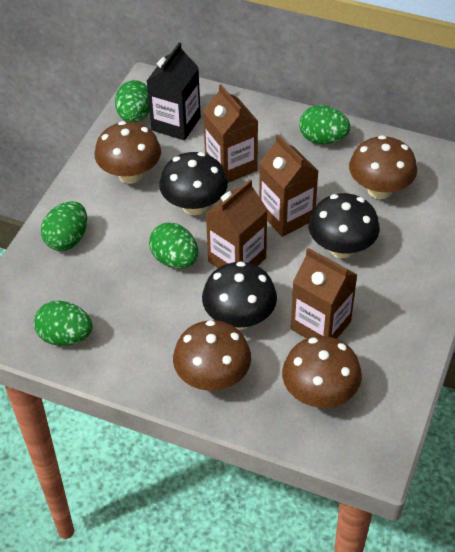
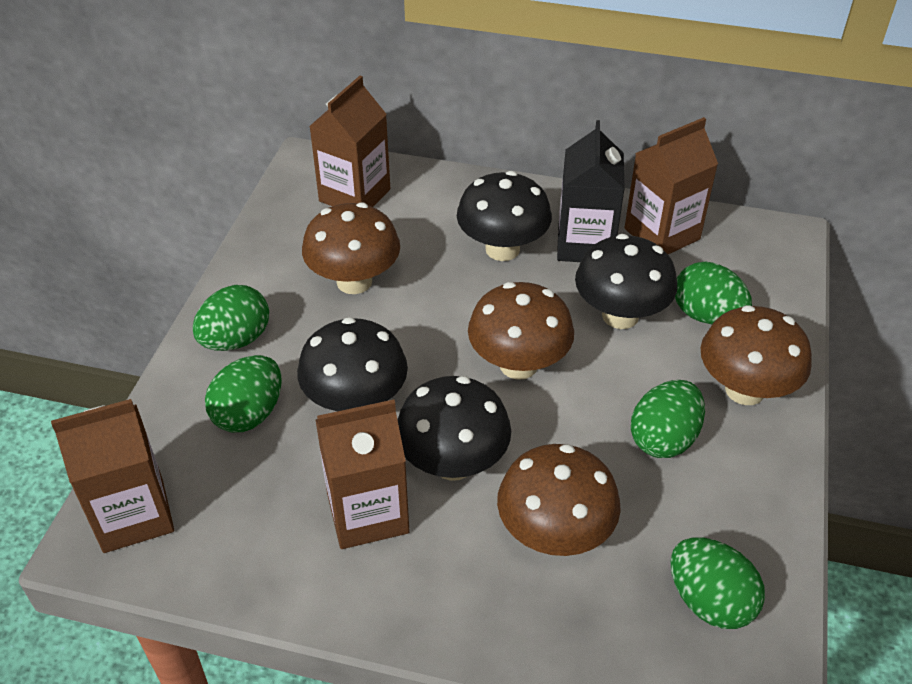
black mushroom: 3 -> 4

